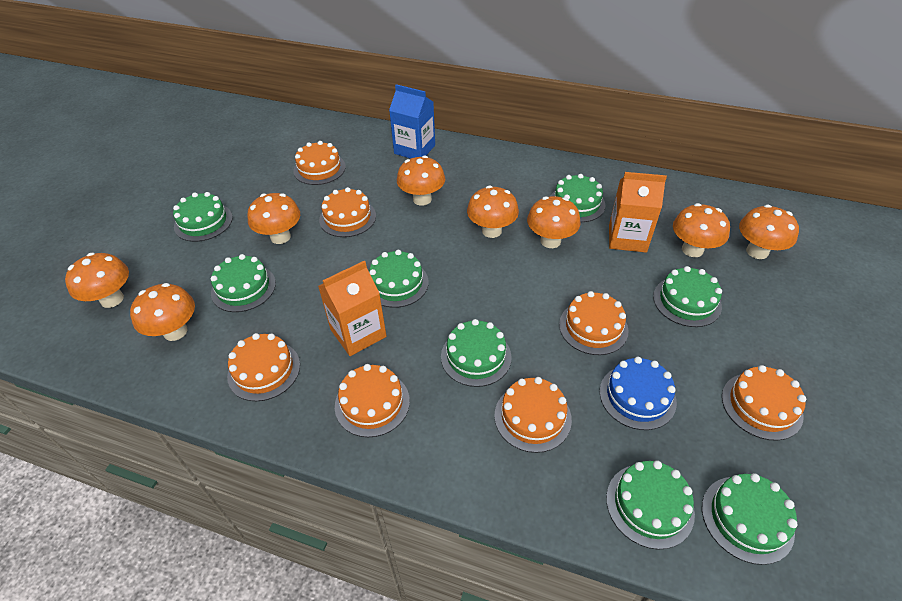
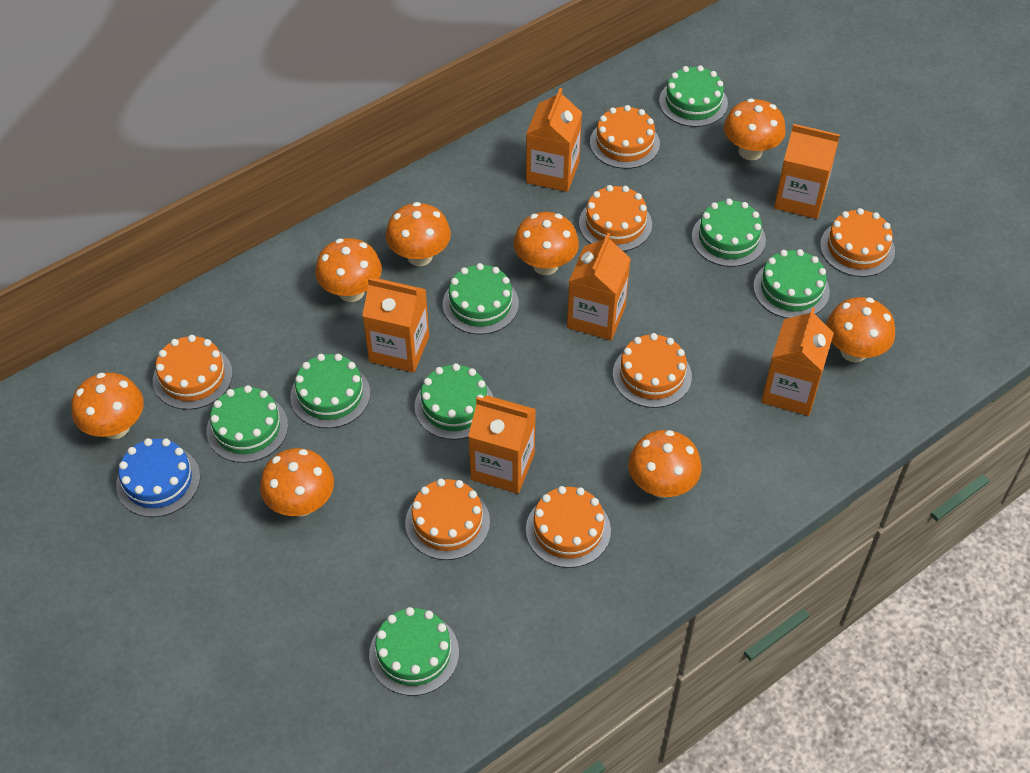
blue carton: 1 -> 0
orange carton: 2 -> 6

